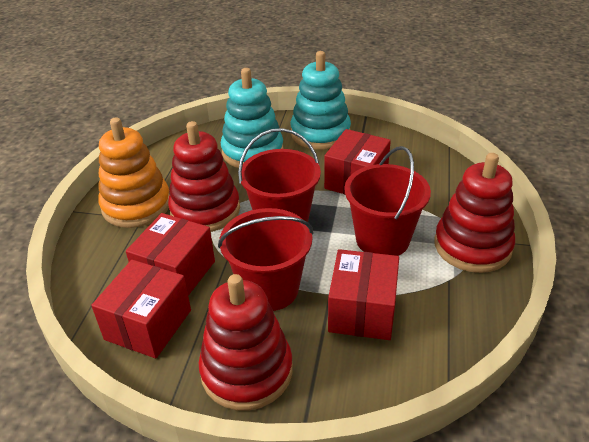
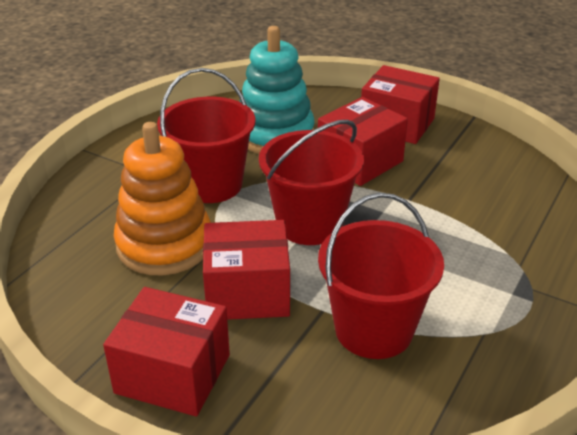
red stacking toy: 3 -> 0
turquoise stacking toy: 2 -> 1

